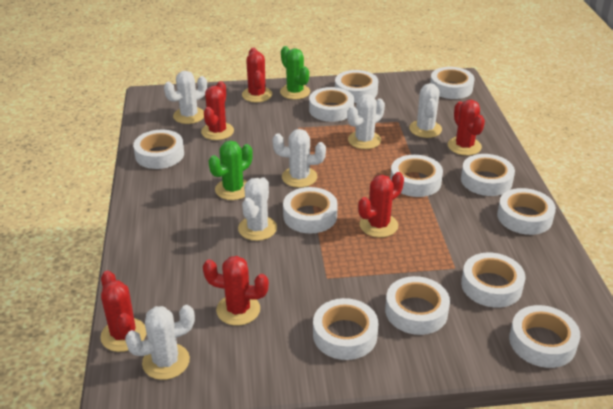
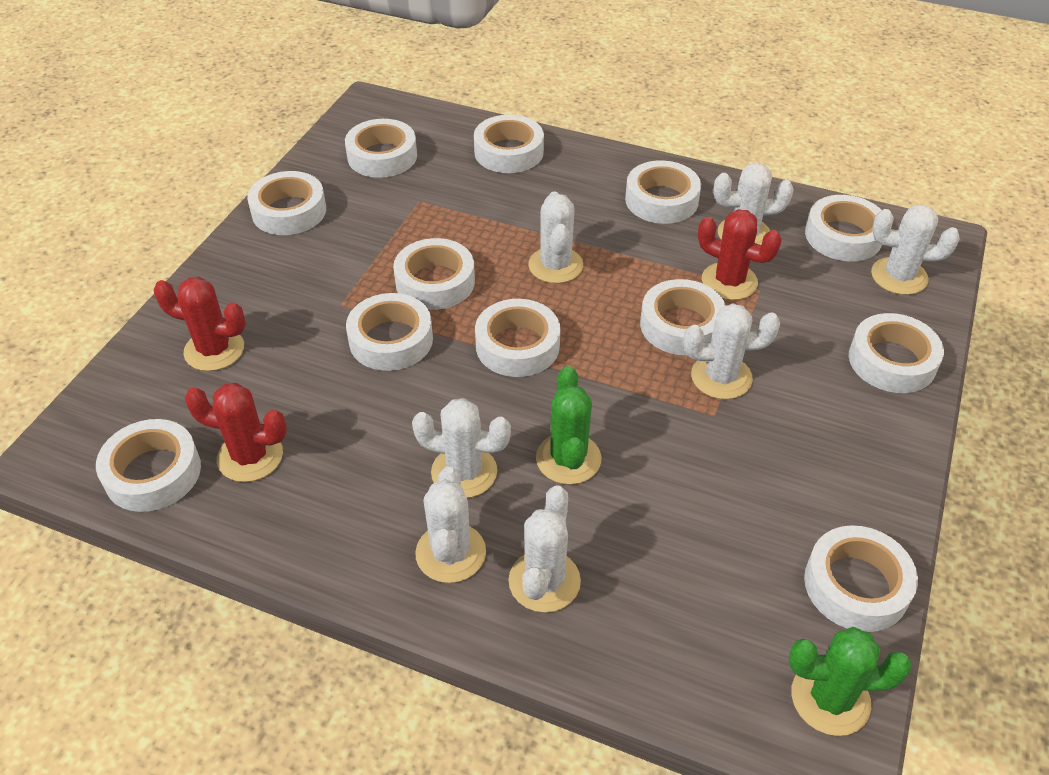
red cactus: 6 -> 3
white cactus: 6 -> 7

